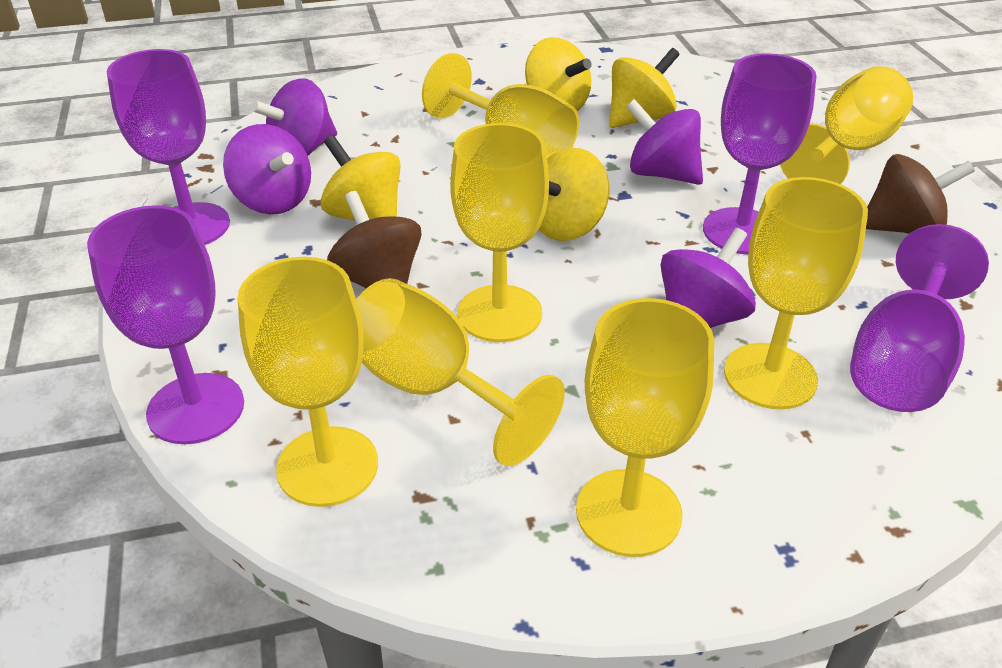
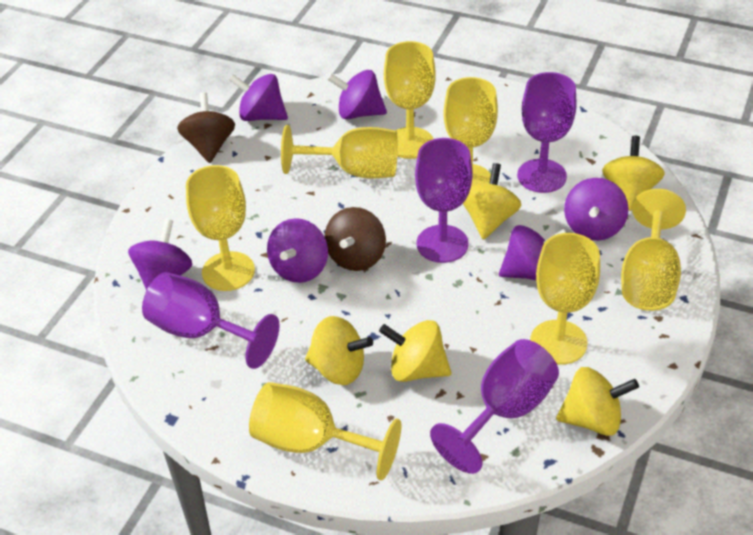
purple spinning top: 4 -> 6
yellow spinning top: 4 -> 5

